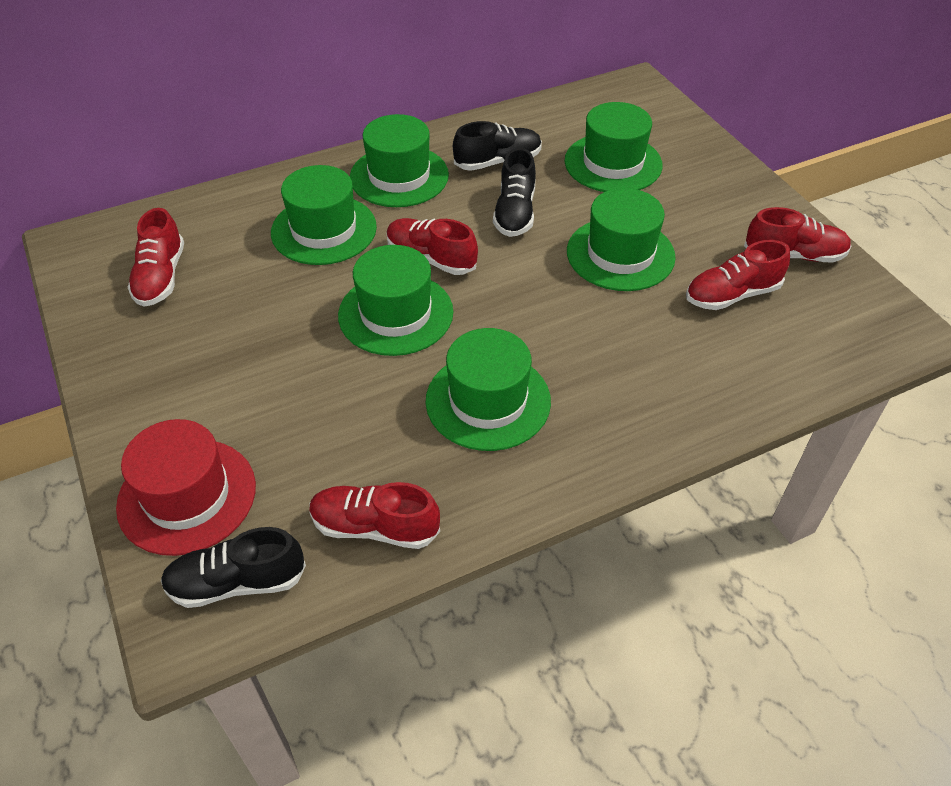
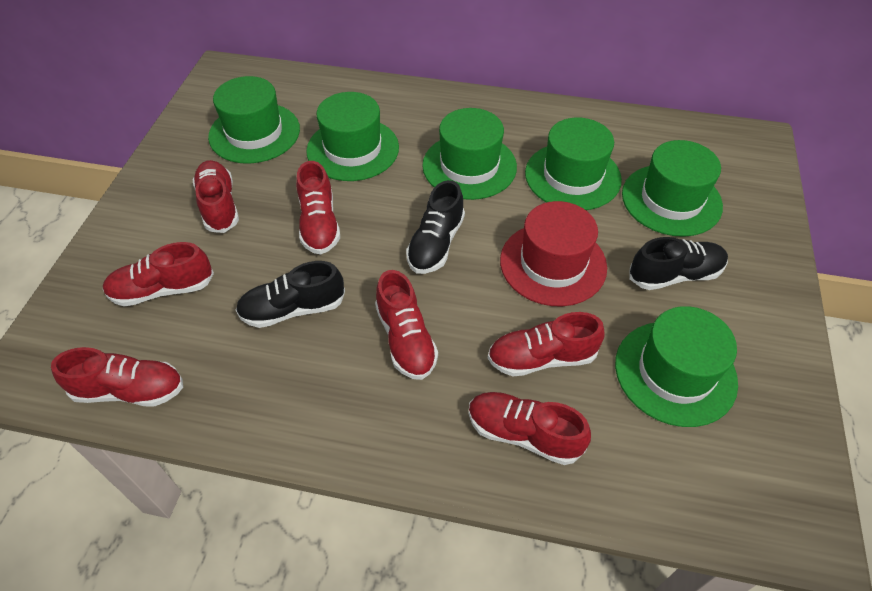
red shoe: 5 -> 7

